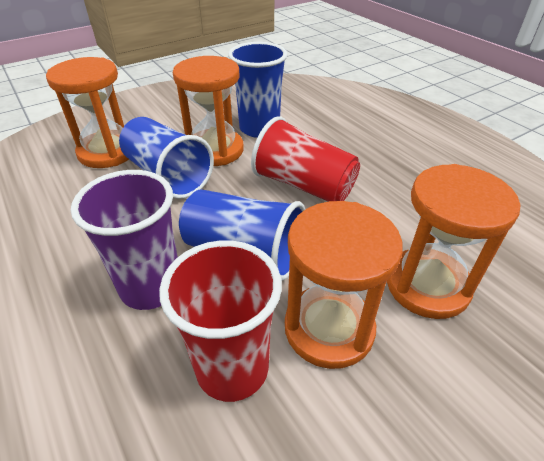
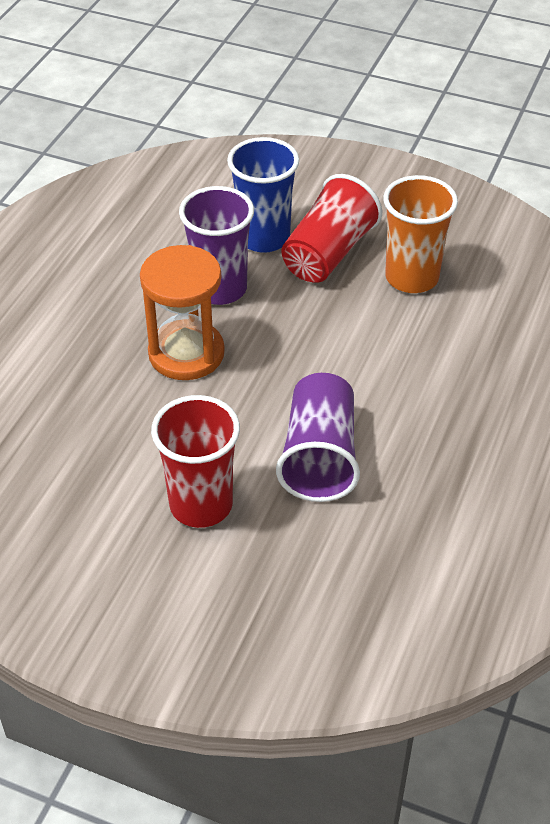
blue cup: 3 -> 1
orange cup: 0 -> 1
orange hourglass: 4 -> 1
purple cup: 1 -> 2

